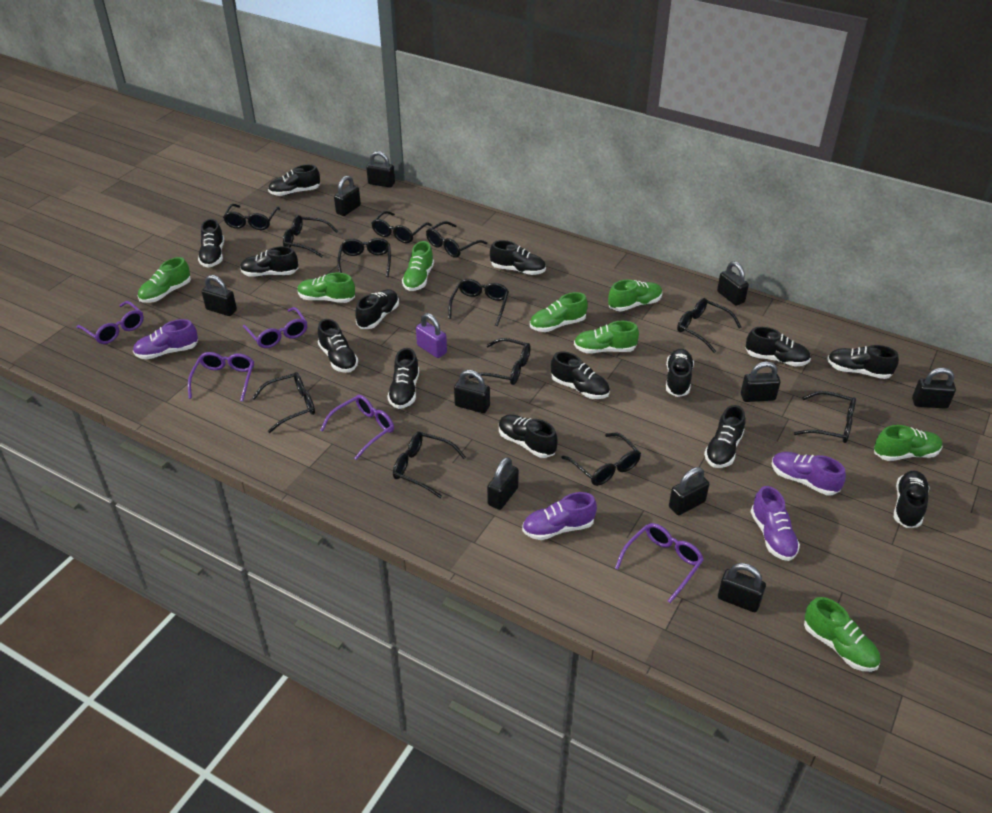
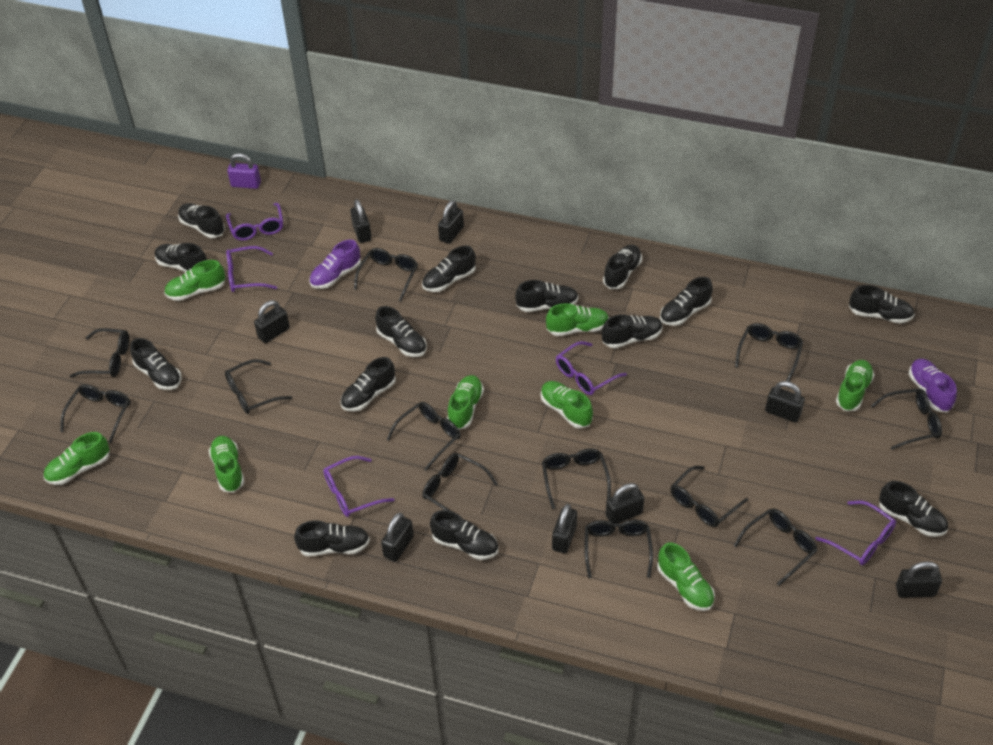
black padlock: 10 -> 8
purple shoe: 4 -> 2

